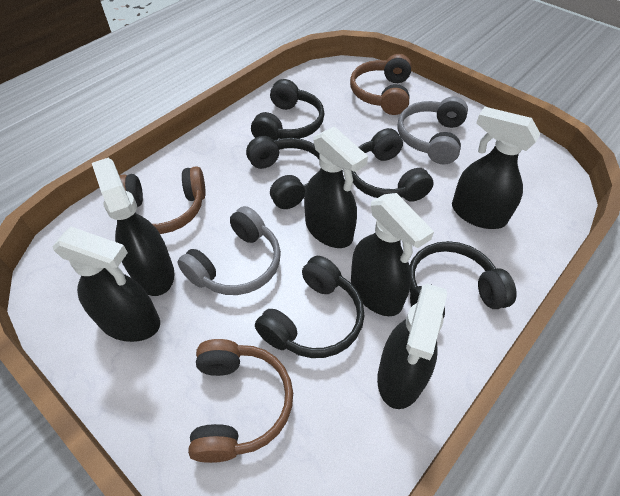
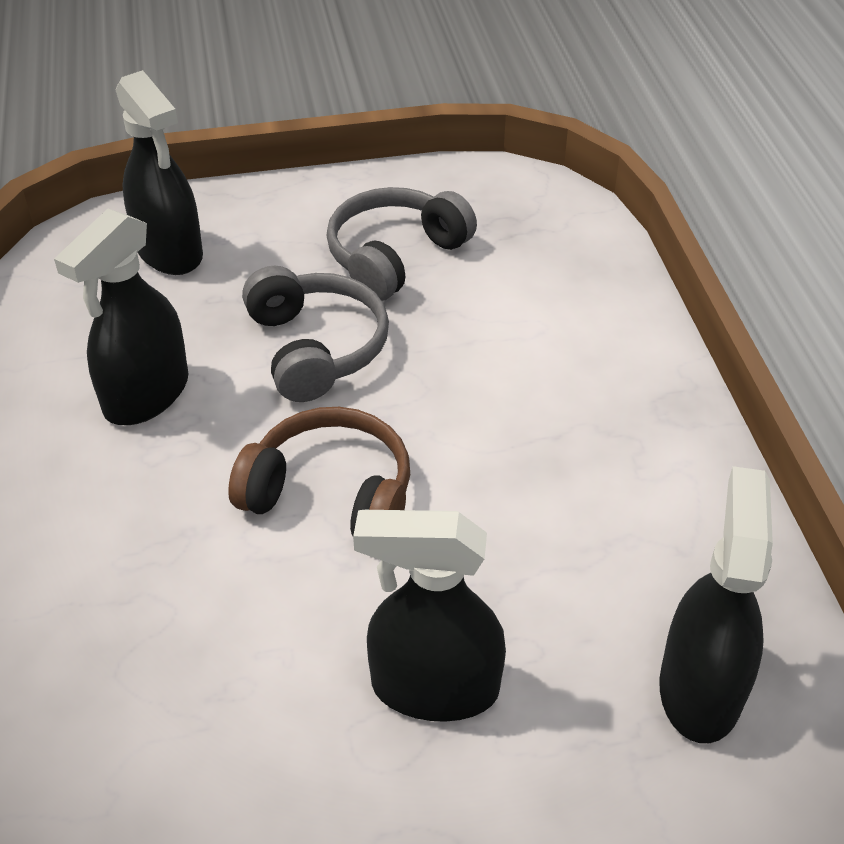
black headphones: 5 -> 0
black spray bottle: 6 -> 4
brown headphones: 3 -> 1

